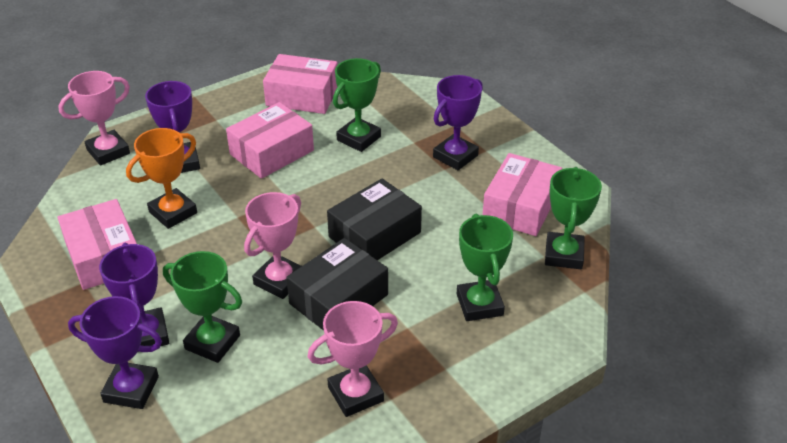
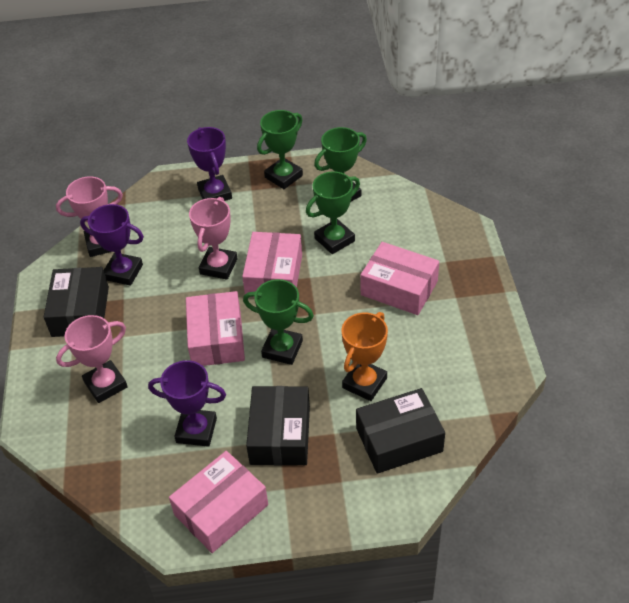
black box: 2 -> 3
purple trophy: 4 -> 3

